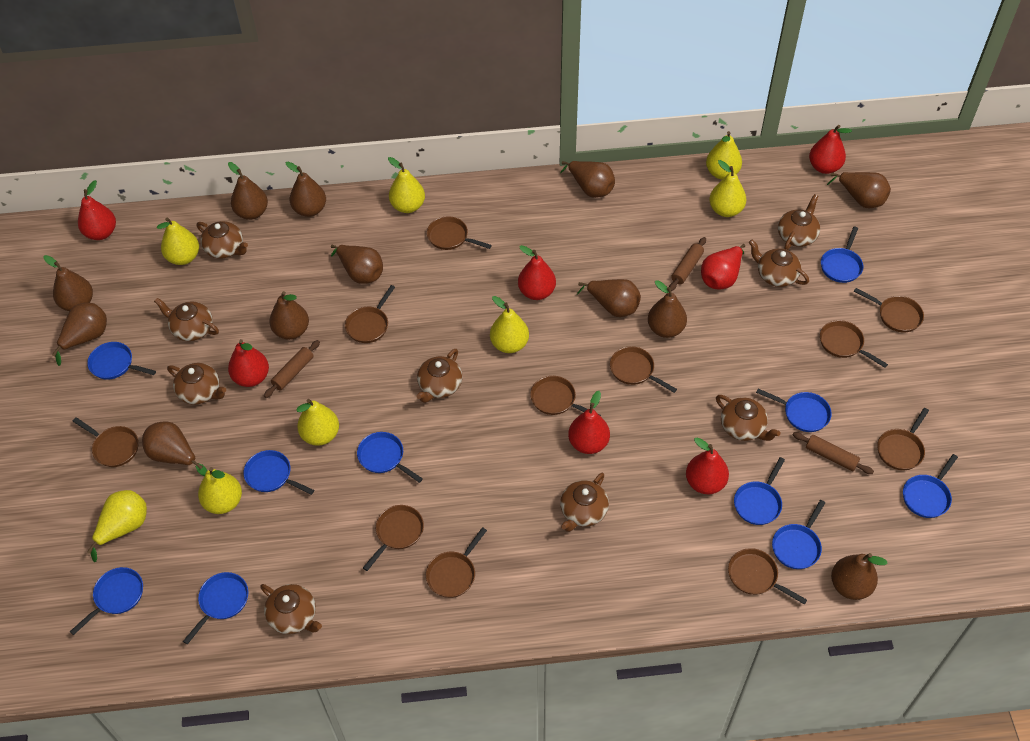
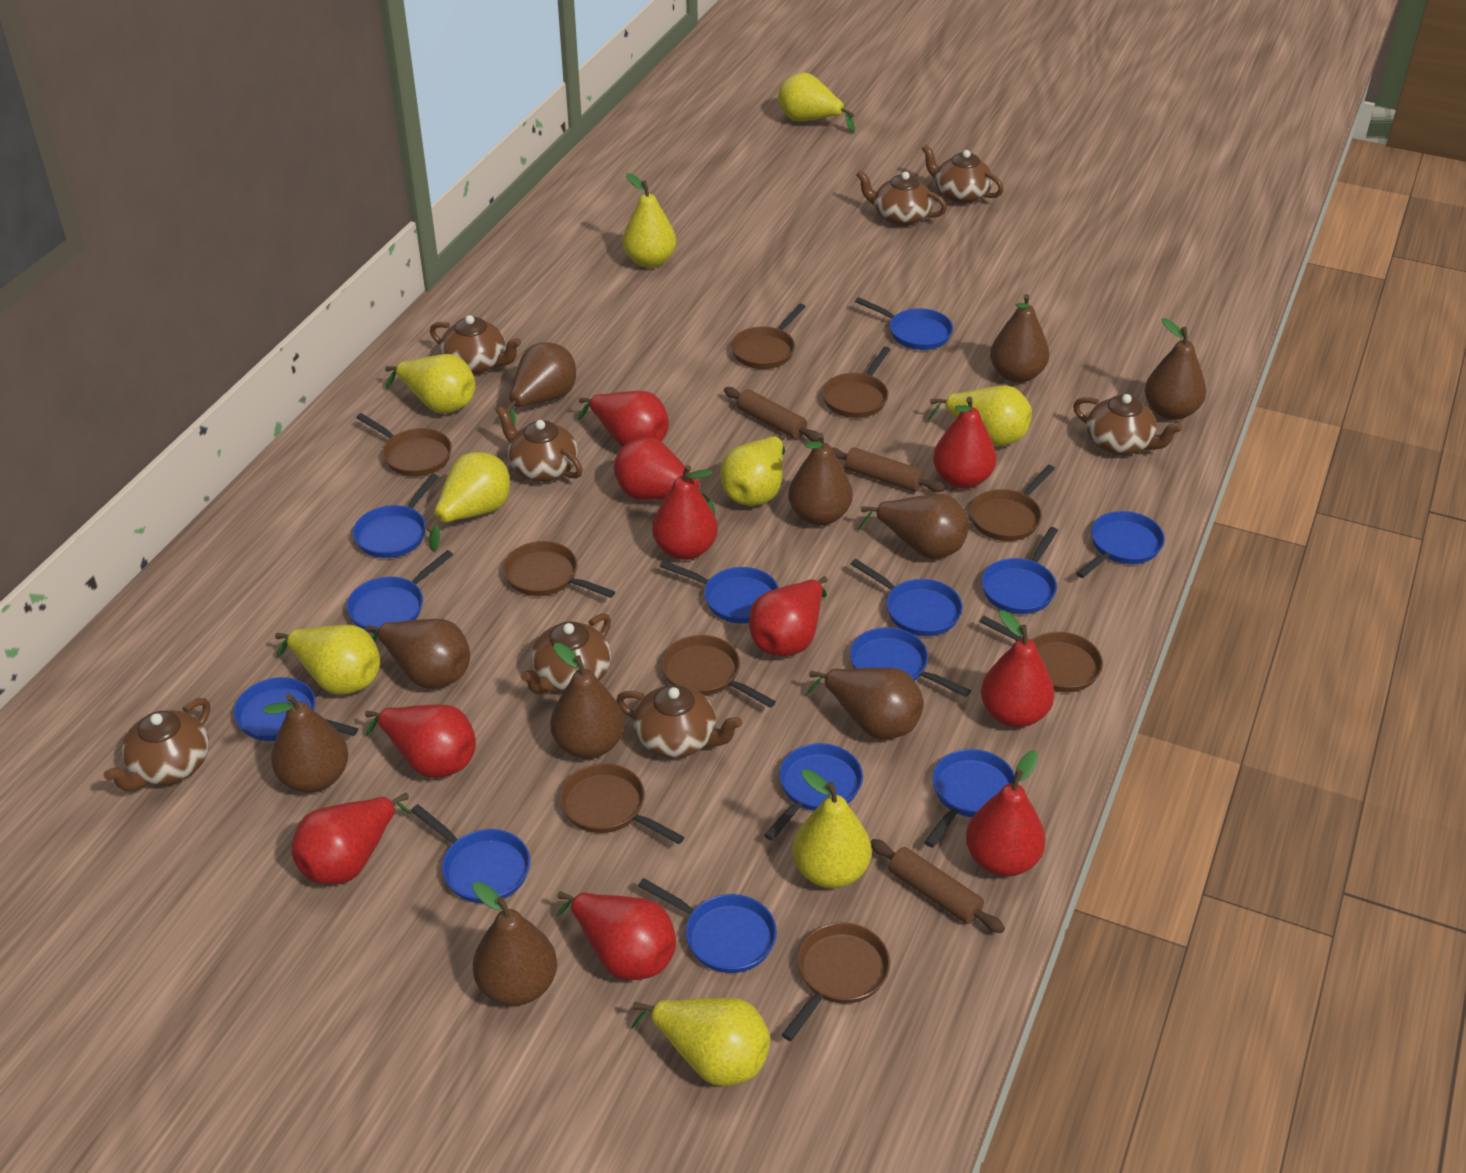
blue pan: 10 -> 13
brown pan: 11 -> 9
brown pear: 12 -> 10
brown teapot: 9 -> 8
red pear: 7 -> 10
yellow pear: 8 -> 9

